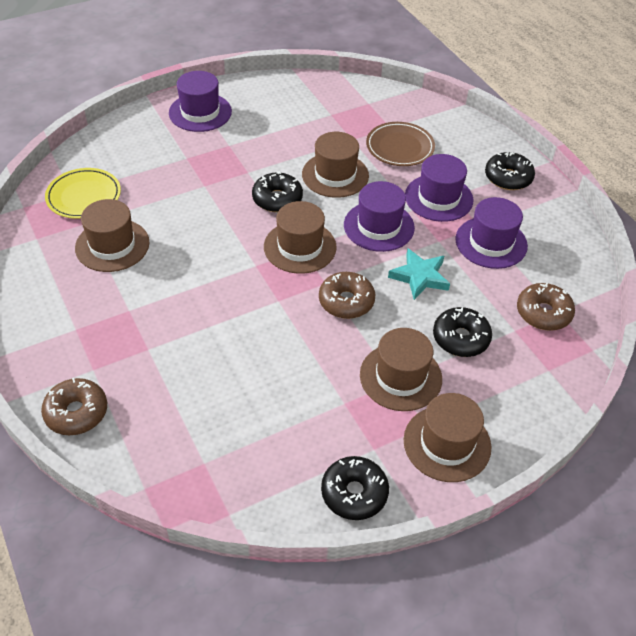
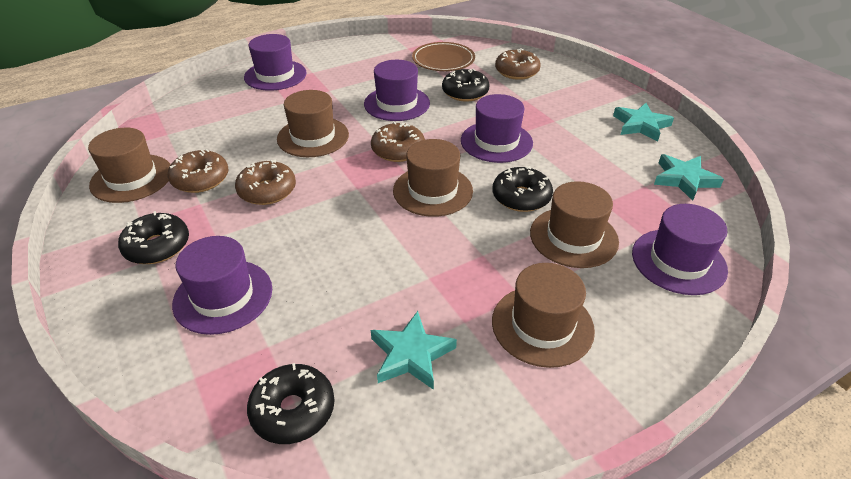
brown donut: 3 -> 4
purple hat: 4 -> 5
turquoise star: 1 -> 3
yellow plate: 1 -> 0

